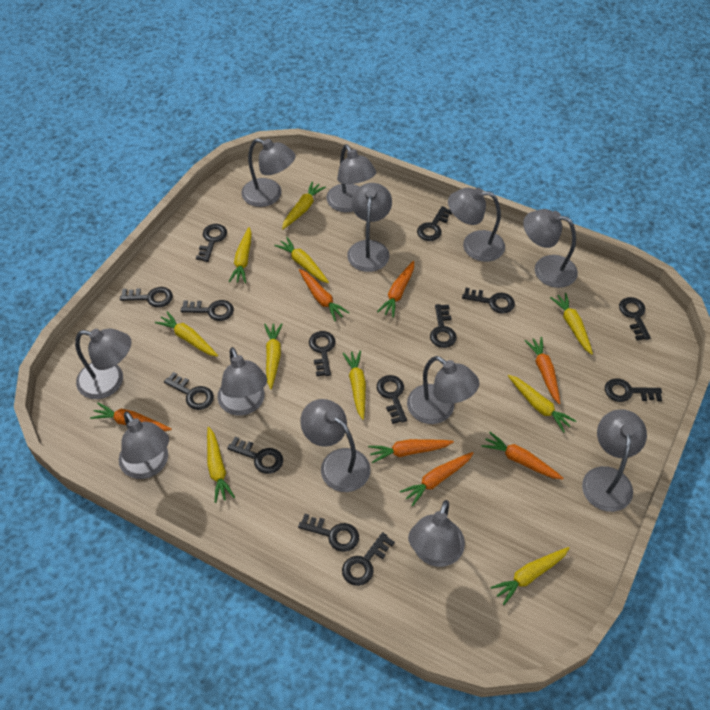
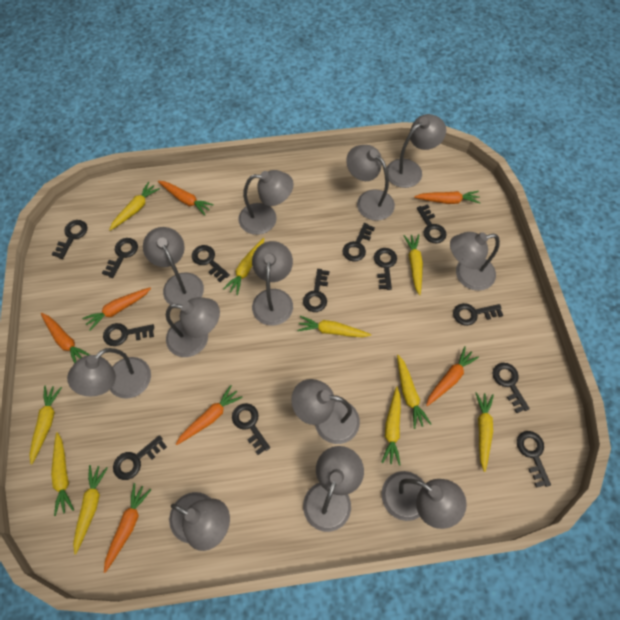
black key: 14 -> 13

